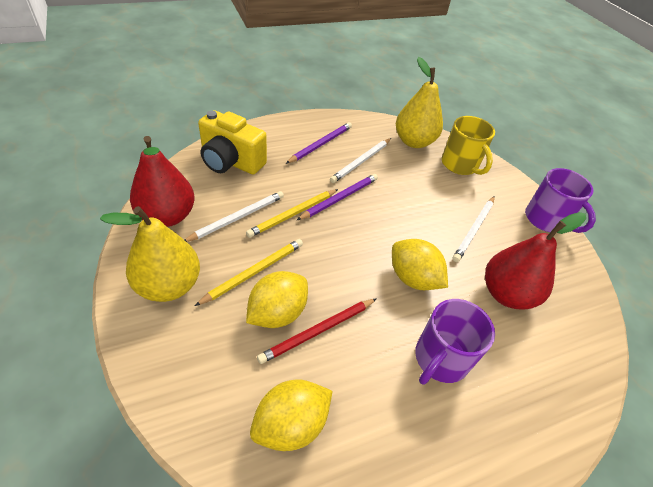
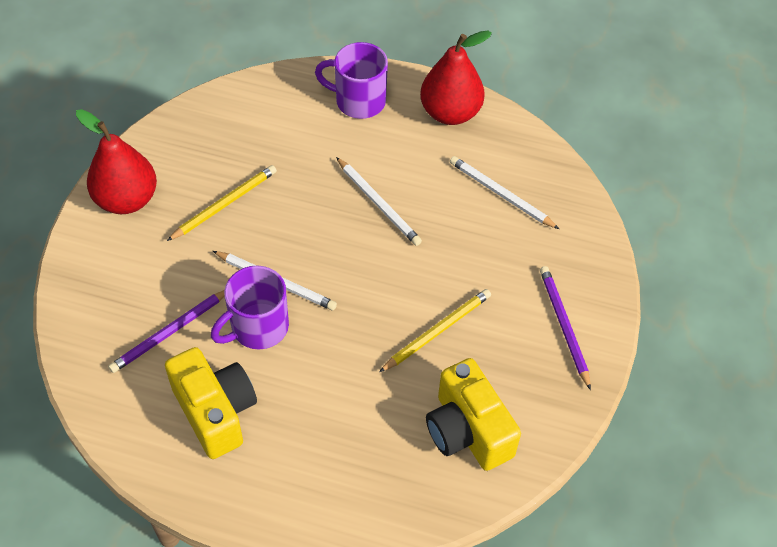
red pencil: 1 -> 0
yellow camera: 1 -> 2
yellow lemon: 3 -> 0
yellow mug: 1 -> 0
yellow pear: 2 -> 0

